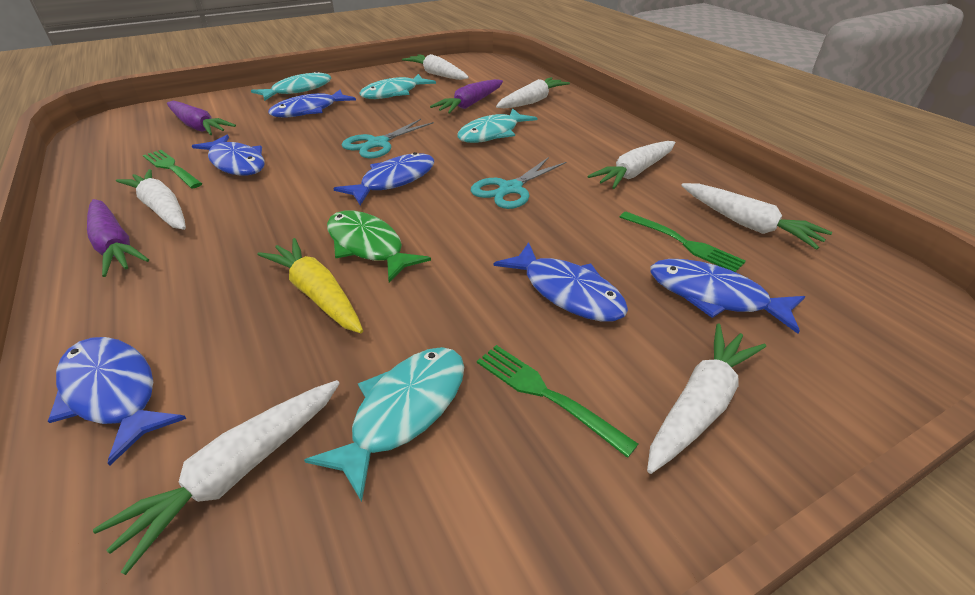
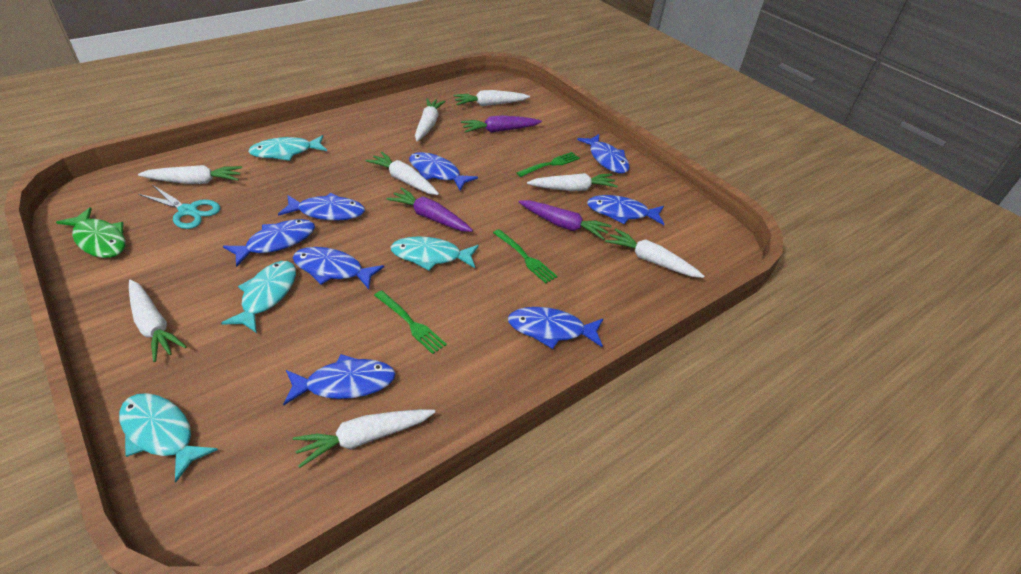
blue fish: 6 -> 8
turquoise scissors: 2 -> 1
white carrot: 7 -> 8
yellow carrot: 1 -> 0

